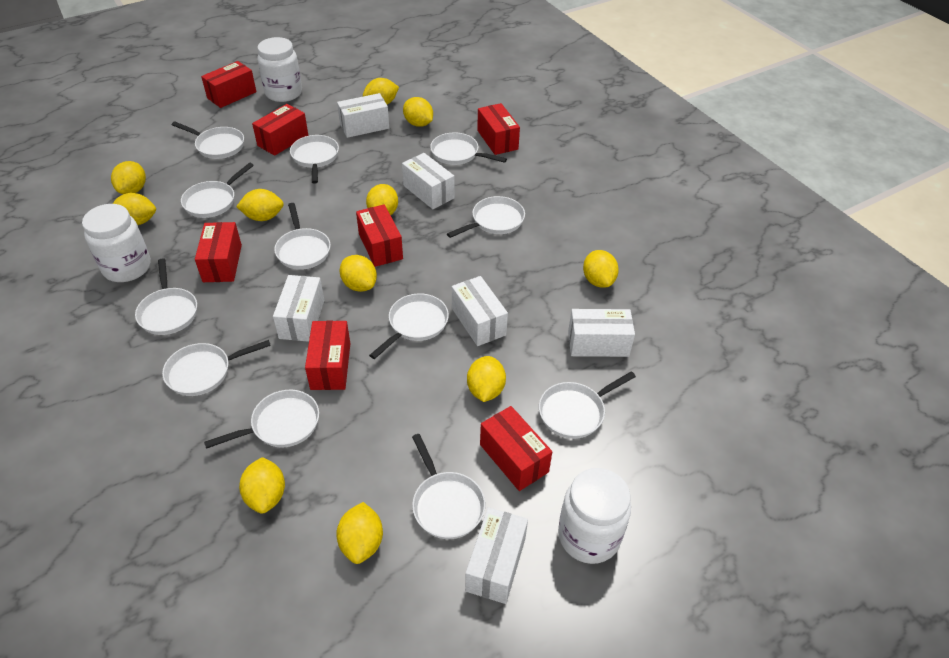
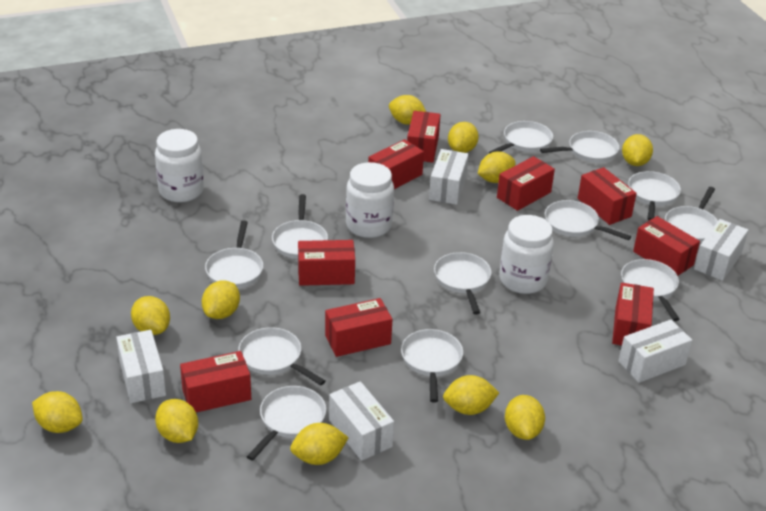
red box: 7 -> 9
white box: 6 -> 5

